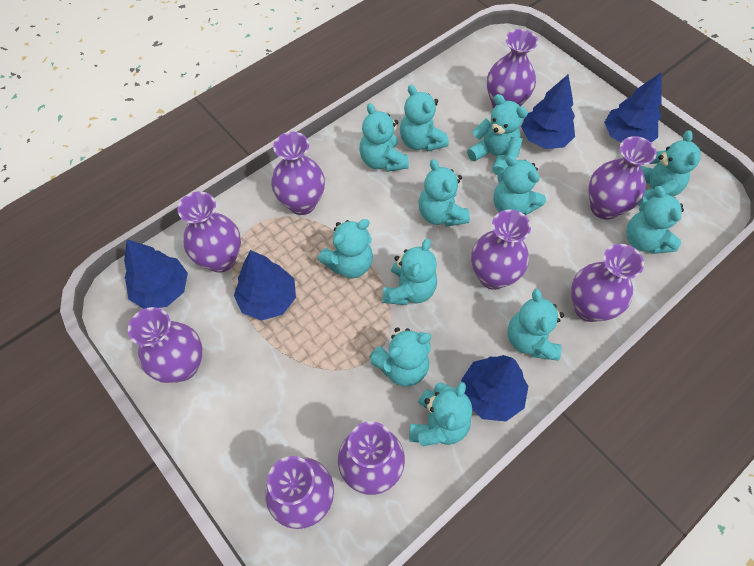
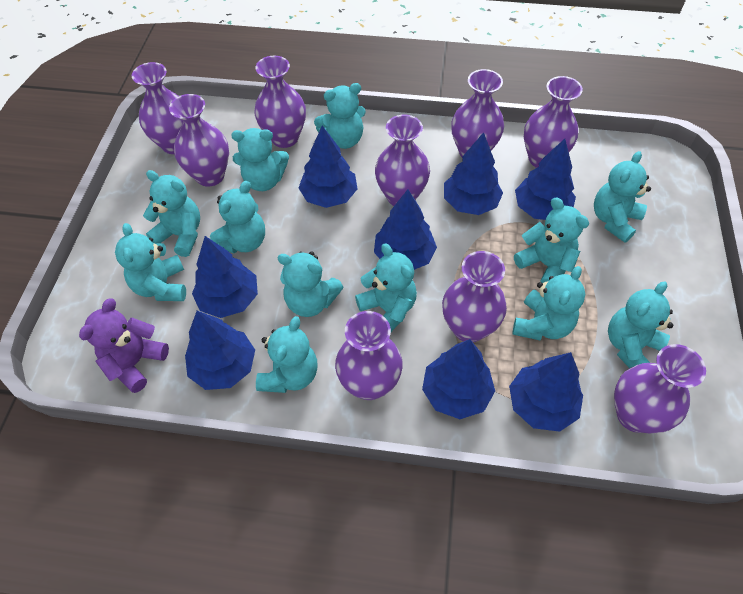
blue tree: 5 -> 8
purple teddy bear: 0 -> 1

